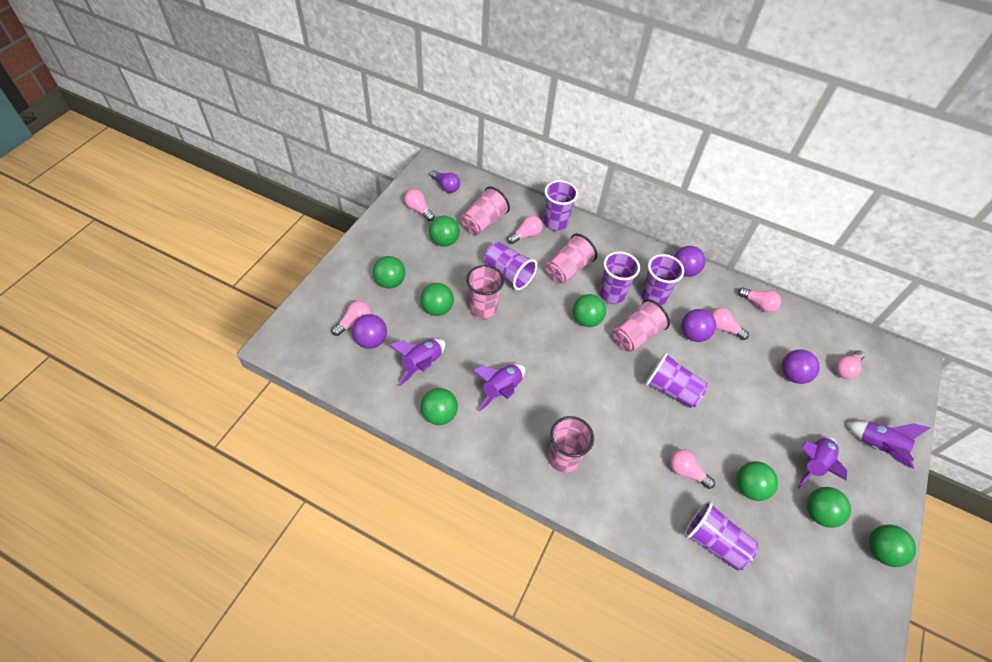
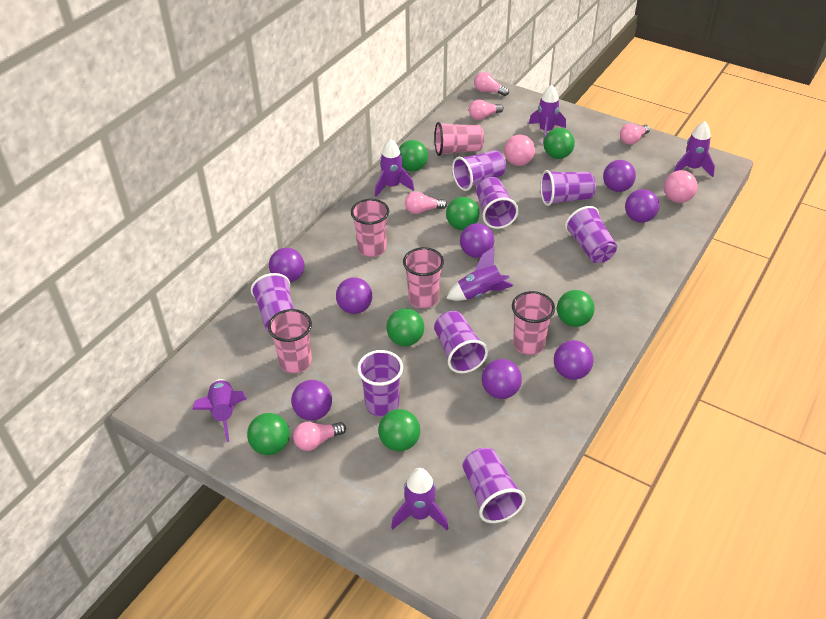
green ball: 8 -> 7
pink ball: 0 -> 2
pink light bulb: 7 -> 5
purple ball: 4 -> 8
purple cup: 6 -> 8
purple light bulb: 1 -> 0
purple rocket: 4 -> 6

